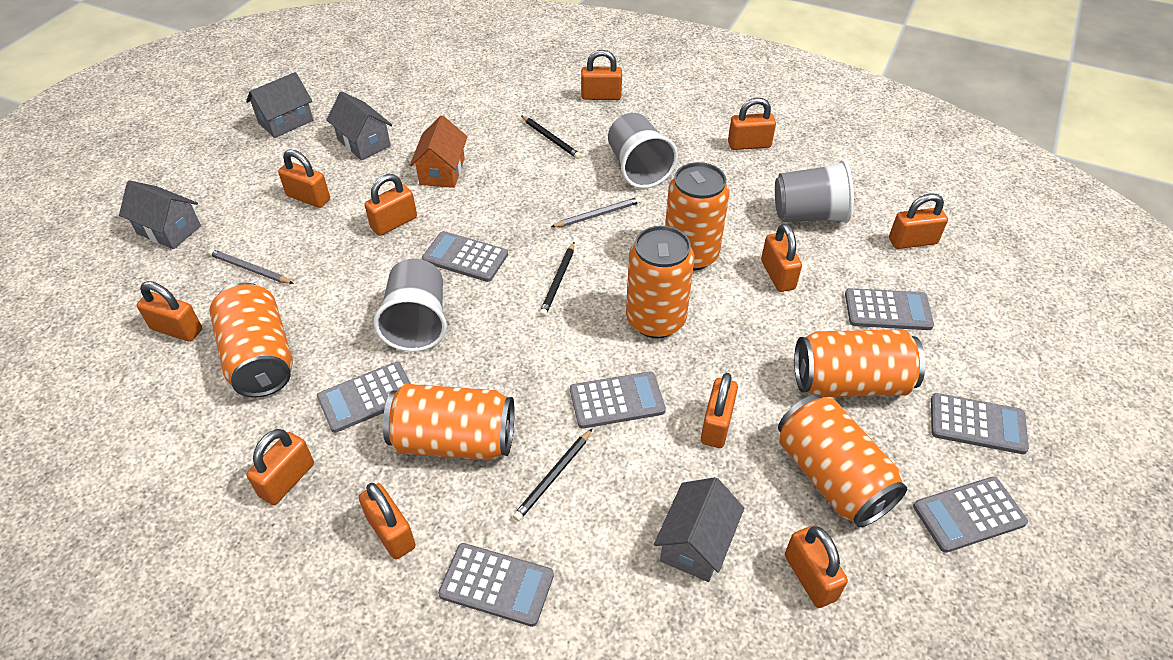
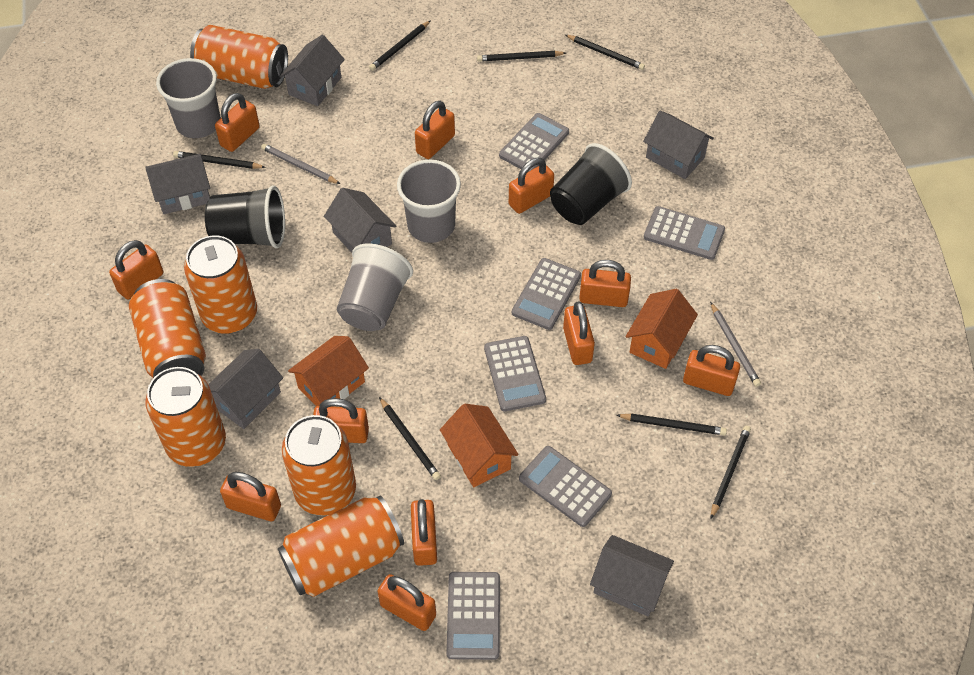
black cup: 0 -> 2
black pencil: 3 -> 7
grey calculator: 7 -> 6
grey house: 4 -> 6
orange house: 1 -> 3

